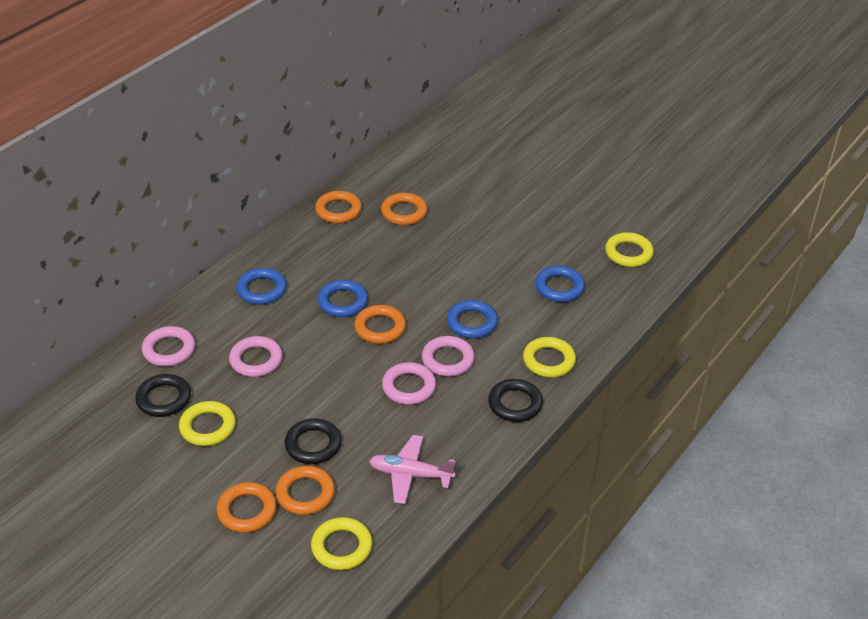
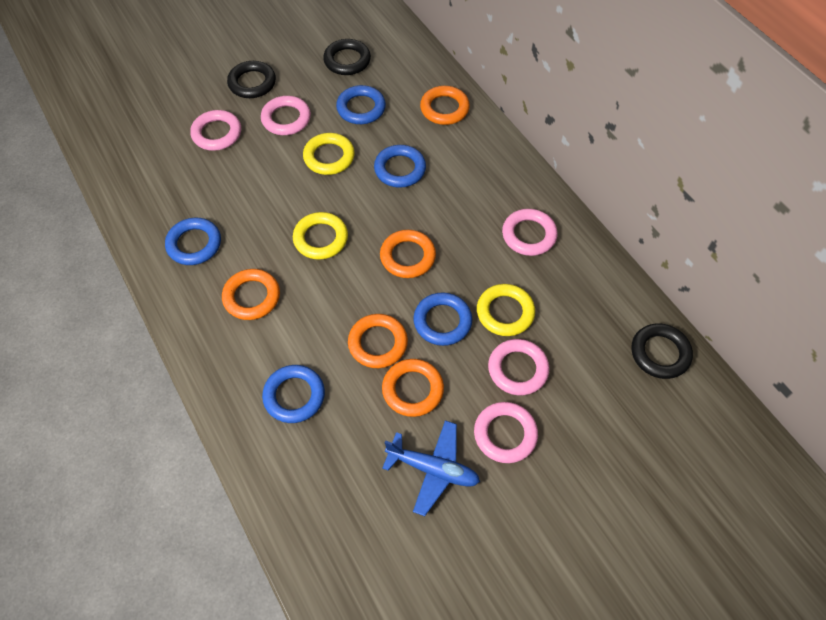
blue plane: 0 -> 1
blue ring: 4 -> 5
pink plane: 1 -> 0
pink ring: 4 -> 5
yellow ring: 4 -> 3

